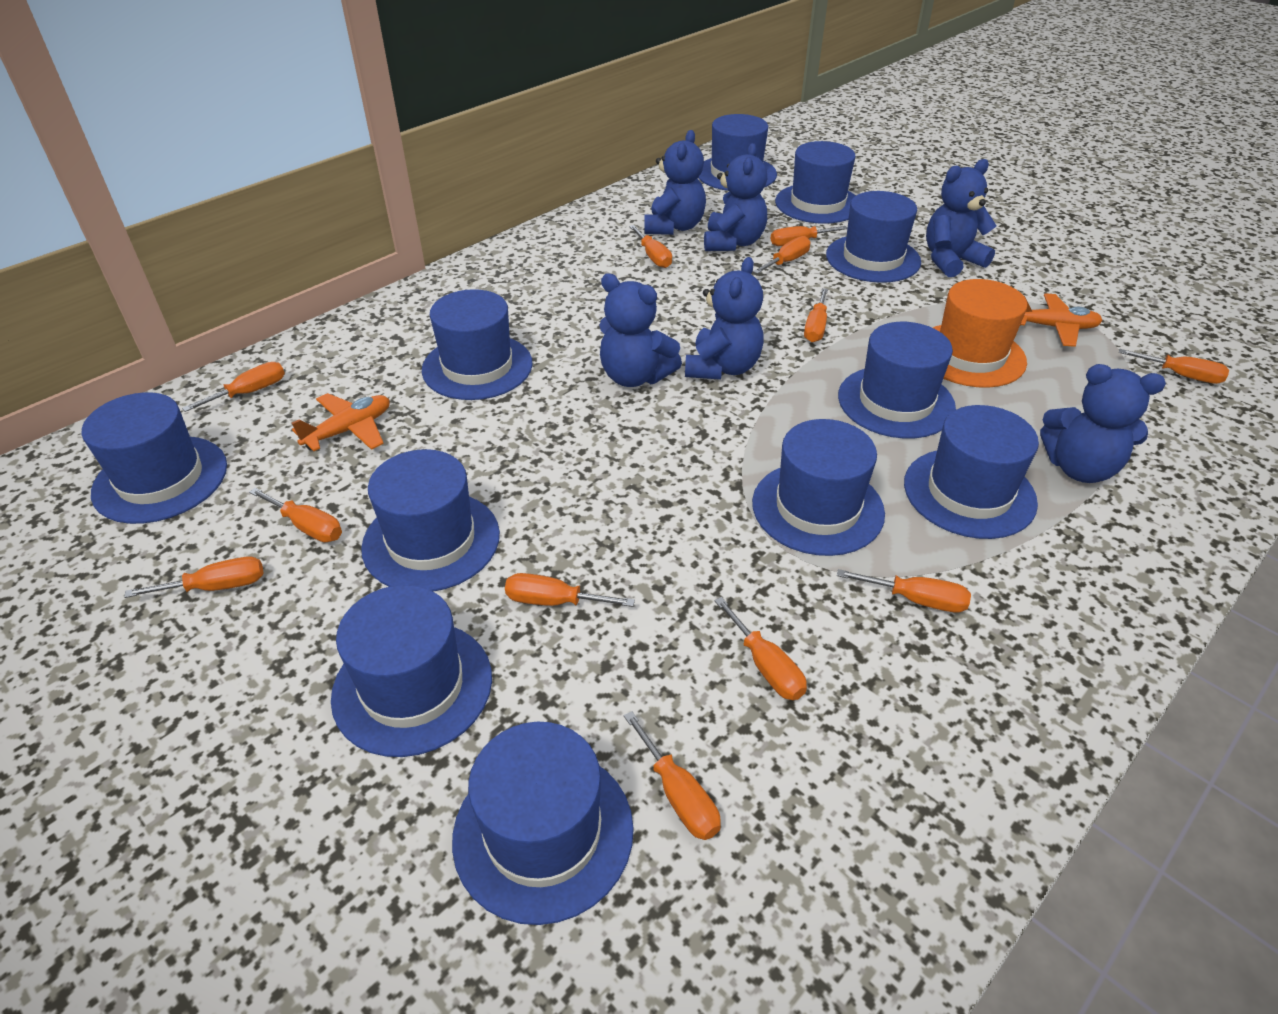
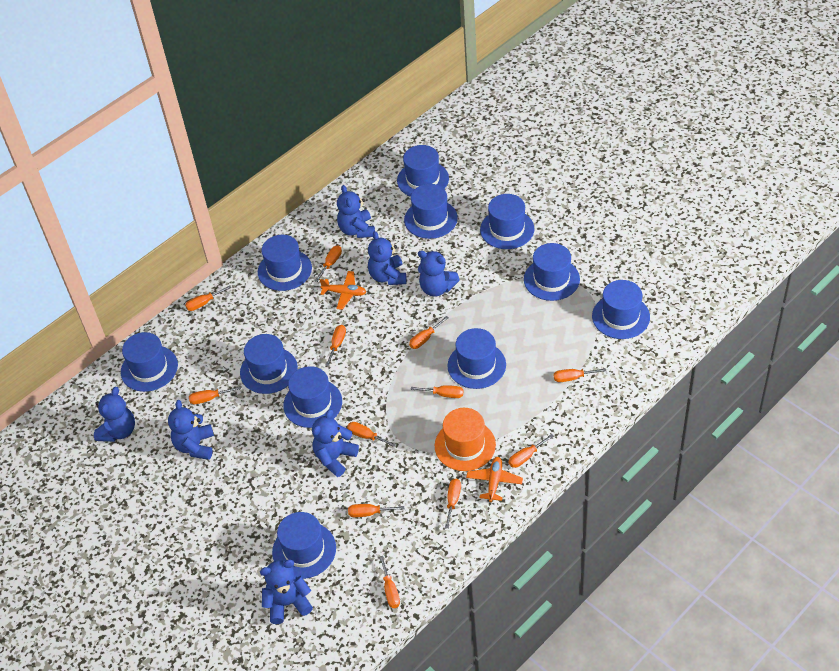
blue teddy bear: 6 -> 7

